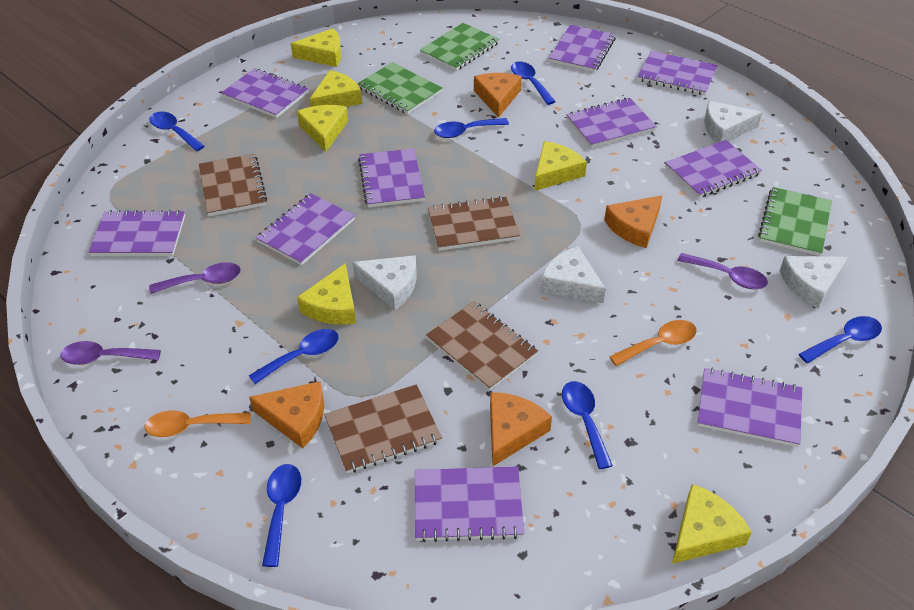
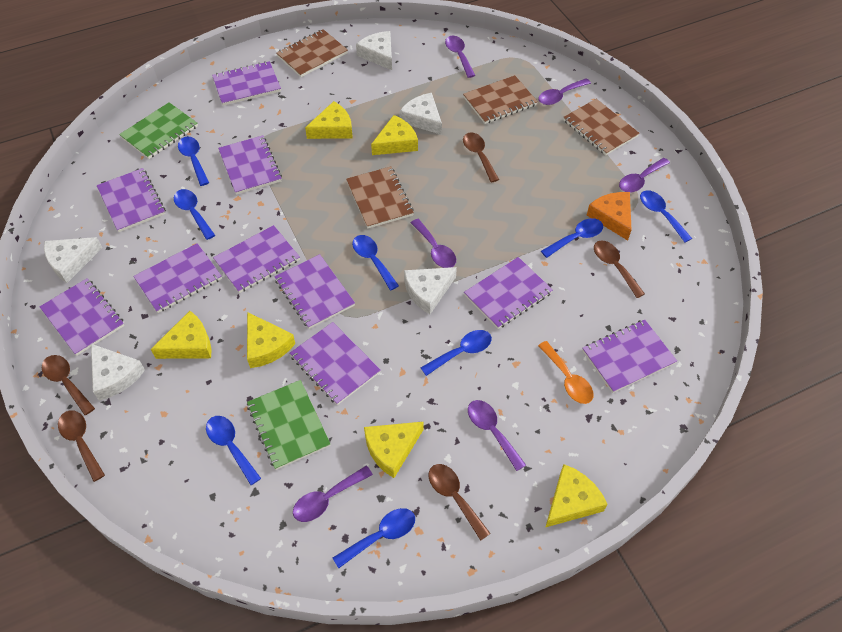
blue spoon: 7 -> 8
brown spoon: 0 -> 5
green notebook: 3 -> 2
orange cheese: 4 -> 1
orange spoon: 2 -> 1
purple spoon: 3 -> 6
white cheese: 4 -> 5

